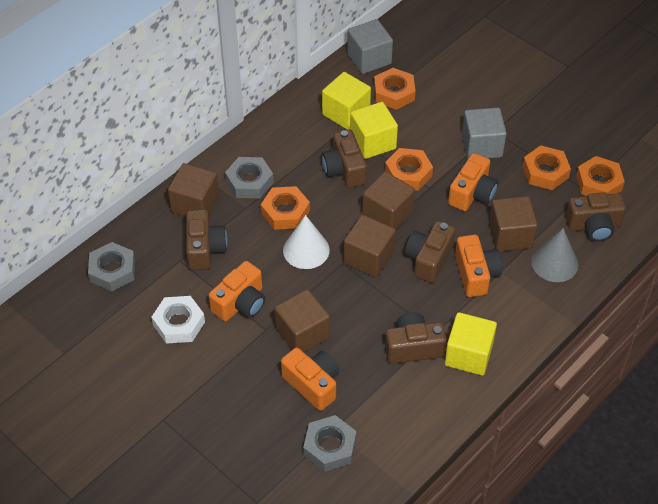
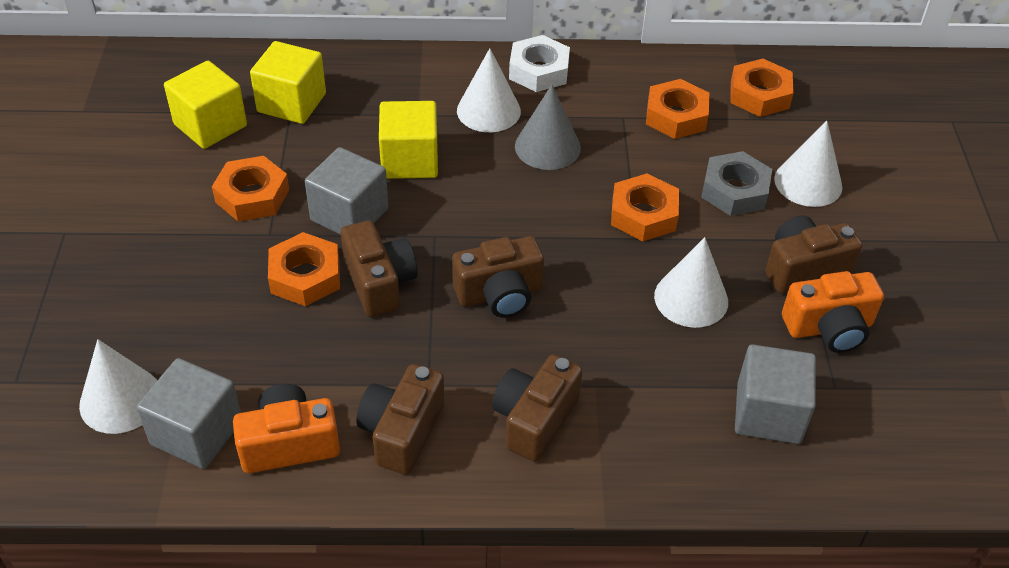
brown cube: 5 -> 0
grey cube: 2 -> 3
grey nut: 3 -> 1
orange camera: 4 -> 2
white cone: 1 -> 4

